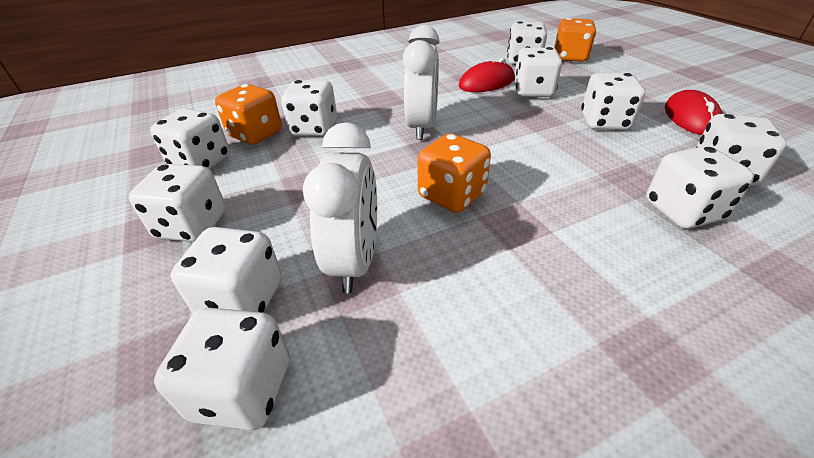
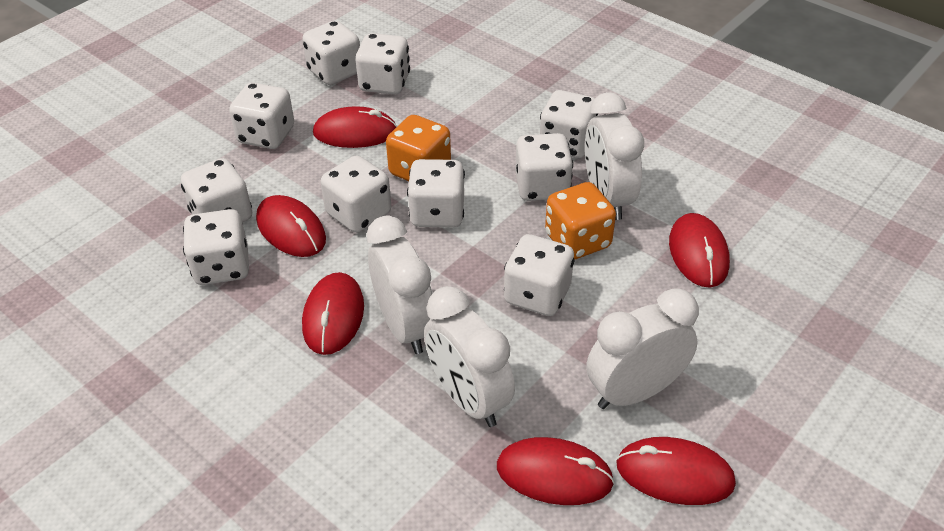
orange dice: 3 -> 2
red mouse: 2 -> 6
white clock: 2 -> 4

